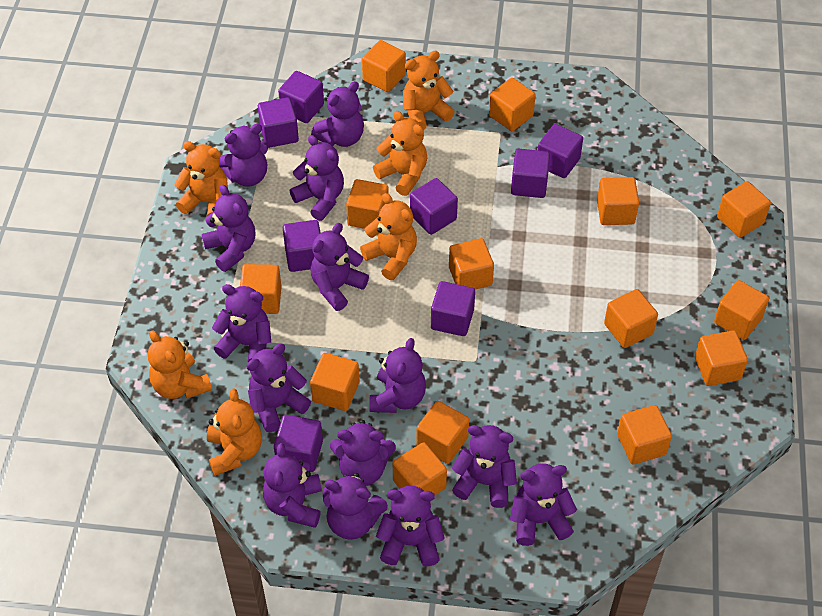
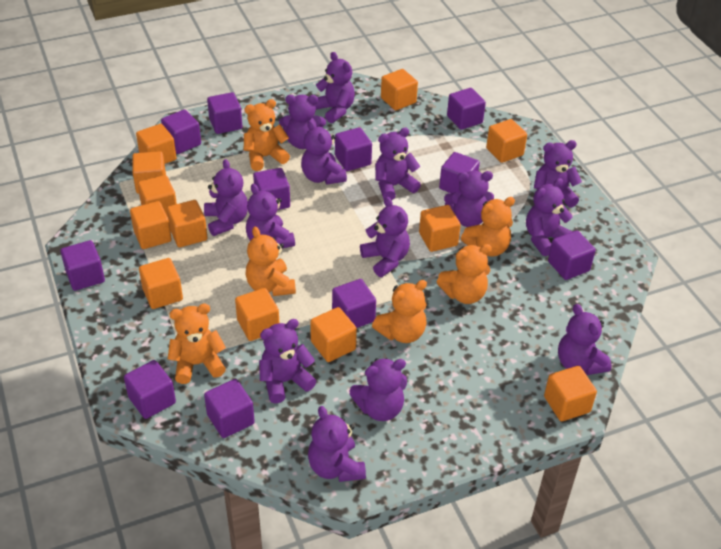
orange cube: 14 -> 12
purple cube: 8 -> 11

